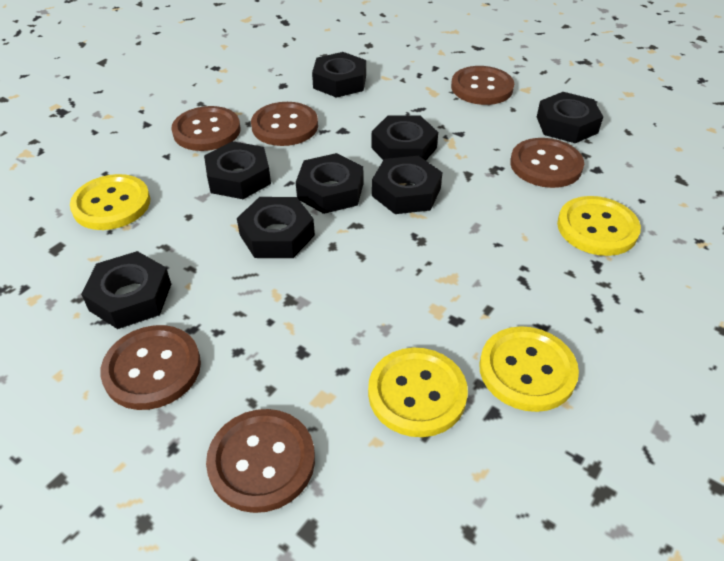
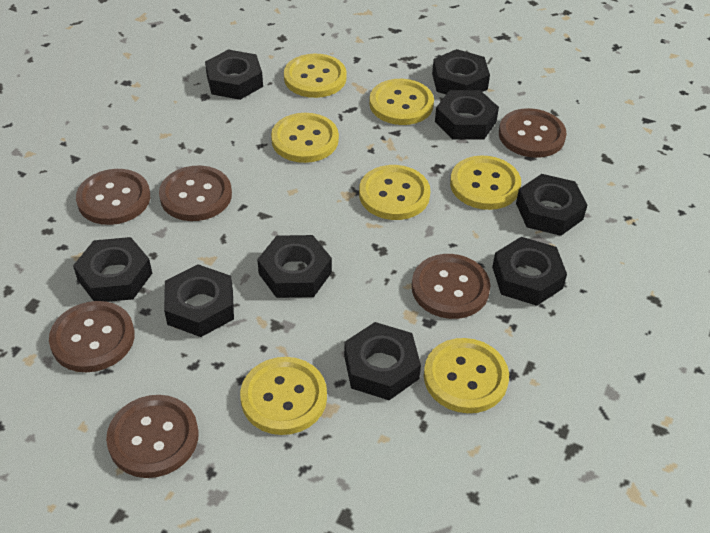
black nut: 8 -> 9
yellow button: 4 -> 7

